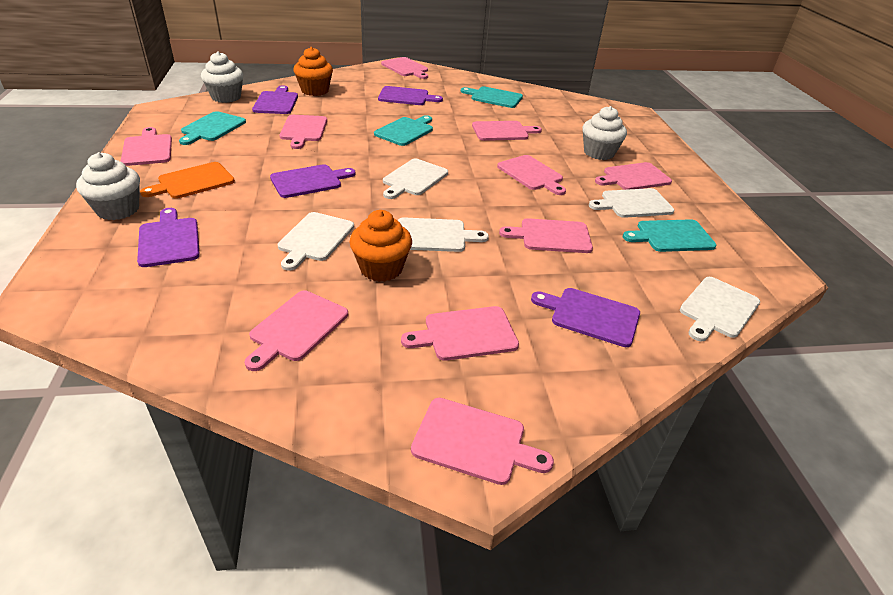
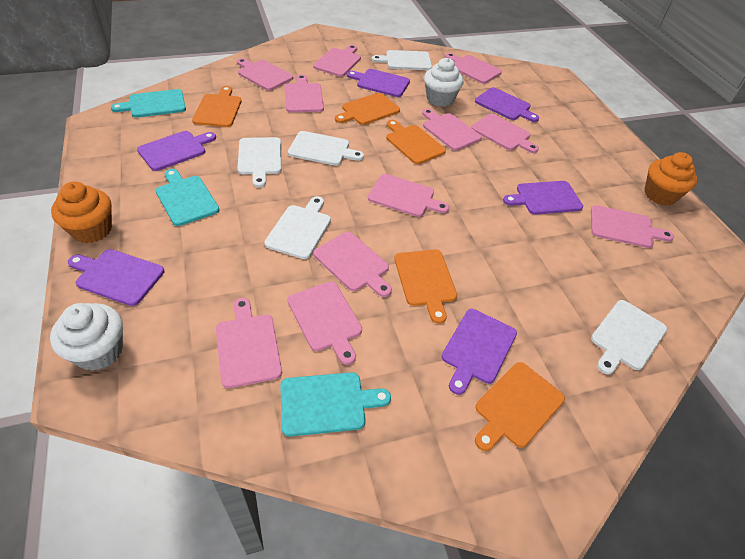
orange cutting board: 1 -> 5
pink cutting board: 10 -> 11
purple cutting board: 5 -> 6
turquoise cutting board: 4 -> 3
white cupcake: 3 -> 2

